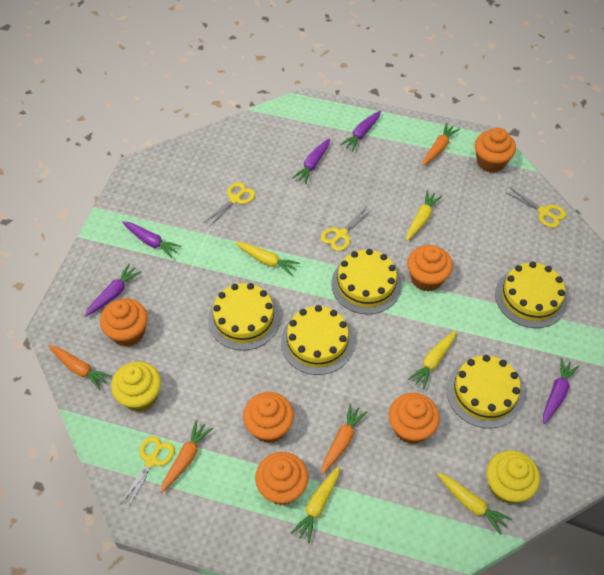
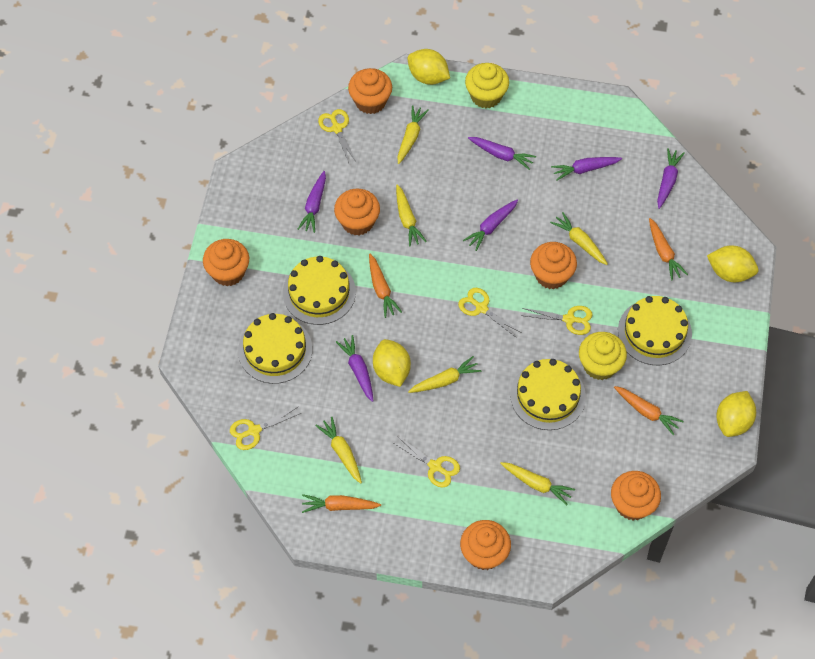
purple carrot: 5 -> 6
yellow cake: 5 -> 4
yellow carrot: 5 -> 6
yellow lemon: 0 -> 4
yellow scissors: 4 -> 5

